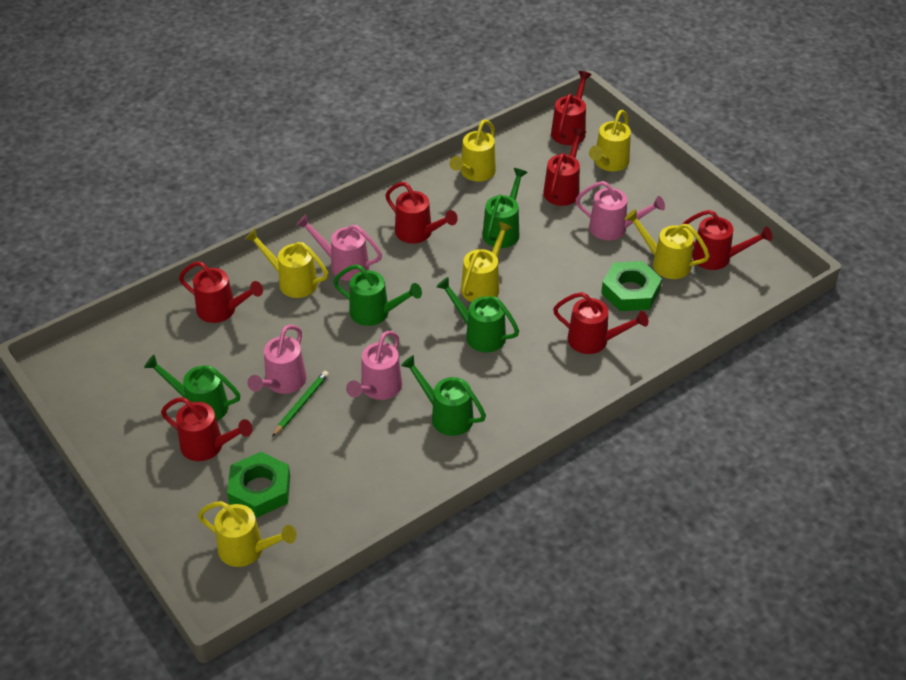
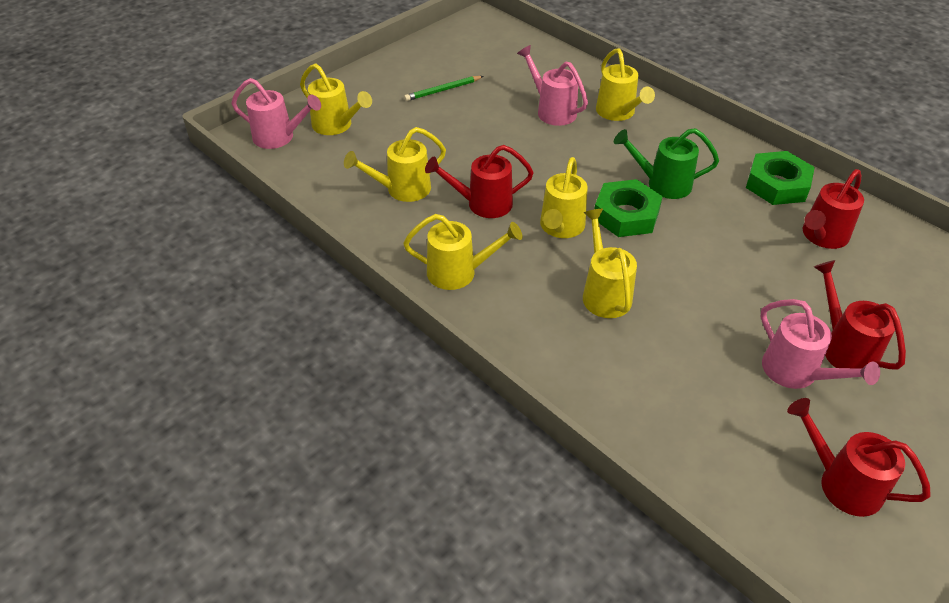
green watering can: 5 -> 1
pink watering can: 4 -> 3
red watering can: 7 -> 4

